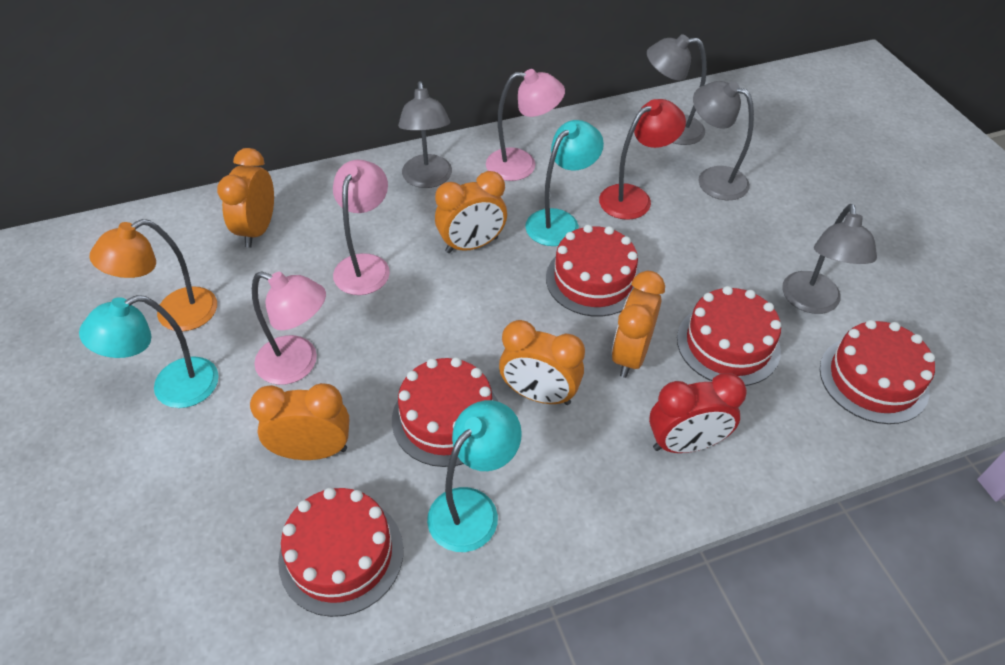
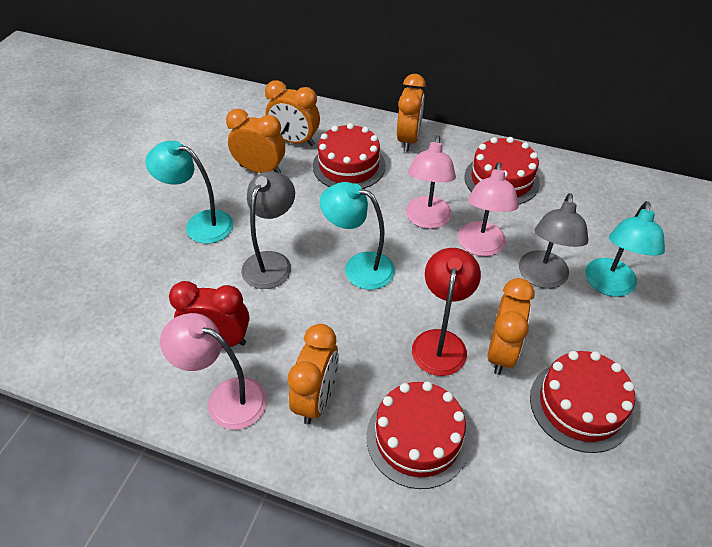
grey lamp: 4 -> 2
orange lamp: 1 -> 0
red cake: 5 -> 4

